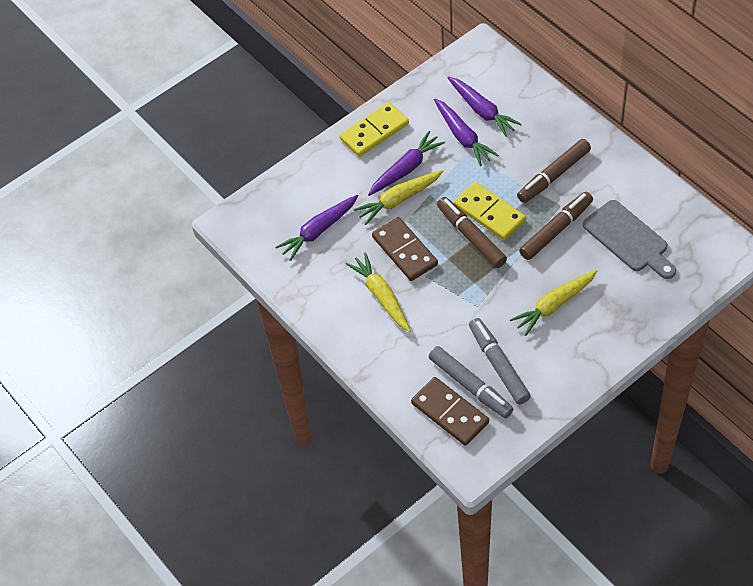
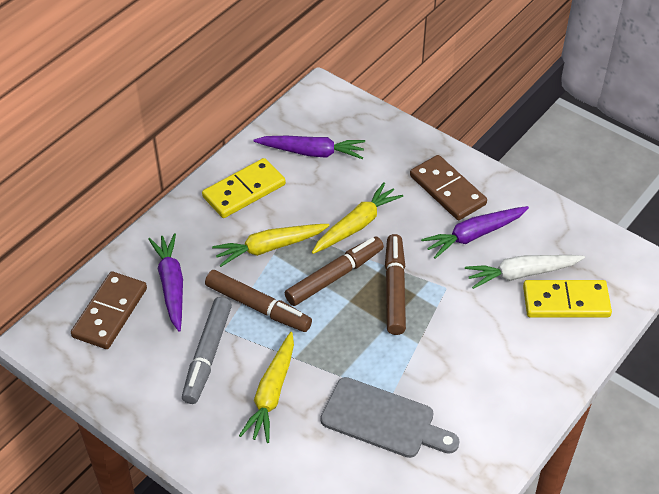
grey marker: 2 -> 1
purple carrot: 4 -> 3
white carrot: 0 -> 1

